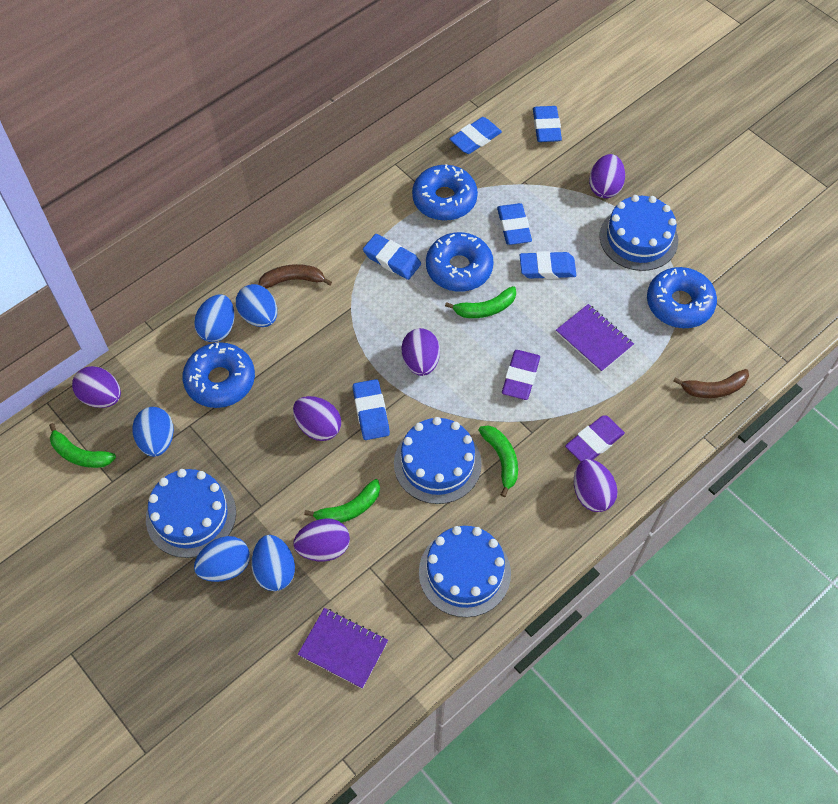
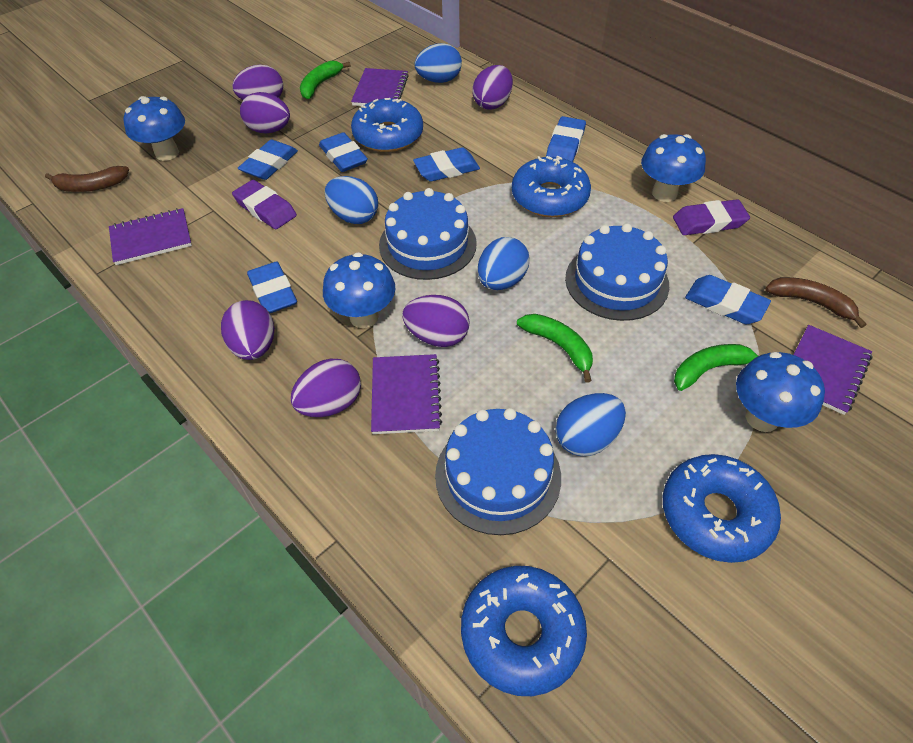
blue cake: 4 -> 3
blue egg: 5 -> 4
blue mushroom: 0 -> 4
green banana: 4 -> 3
purple notebook: 2 -> 4

